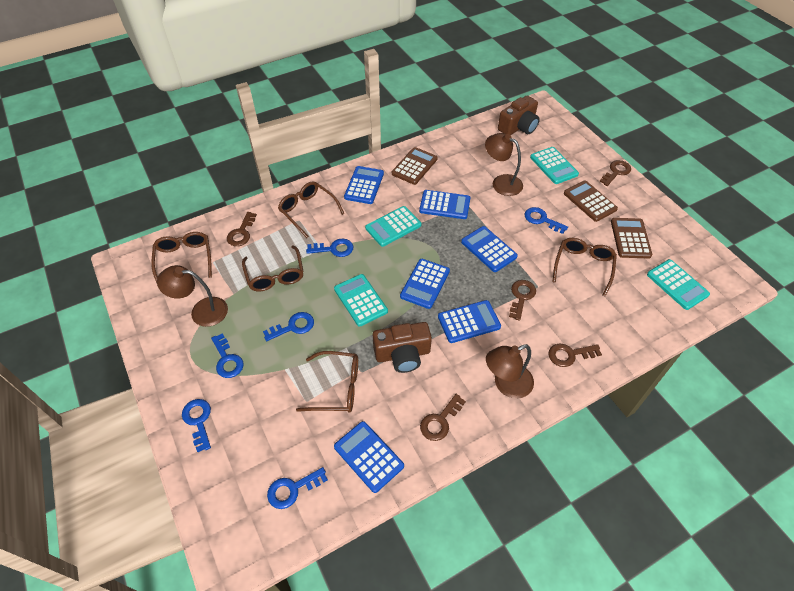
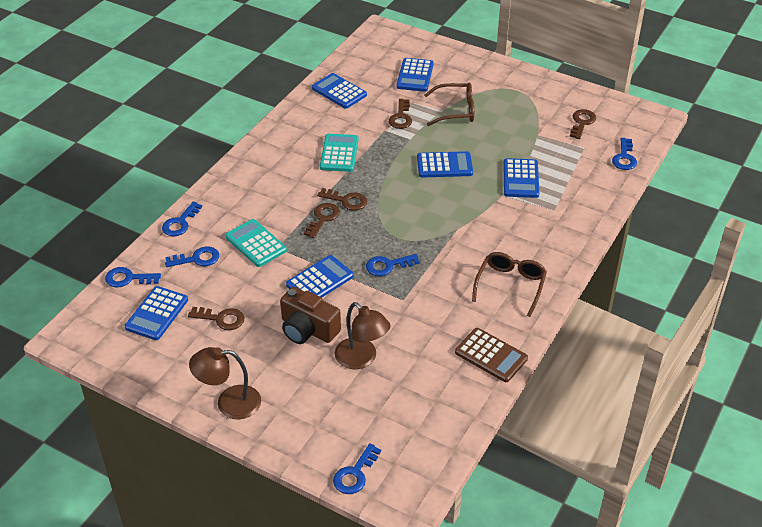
brown calculator: 3 -> 1
brown camera: 2 -> 1
brown glasses: 5 -> 2
brown lamp: 3 -> 2
turquoise calculator: 4 -> 2

